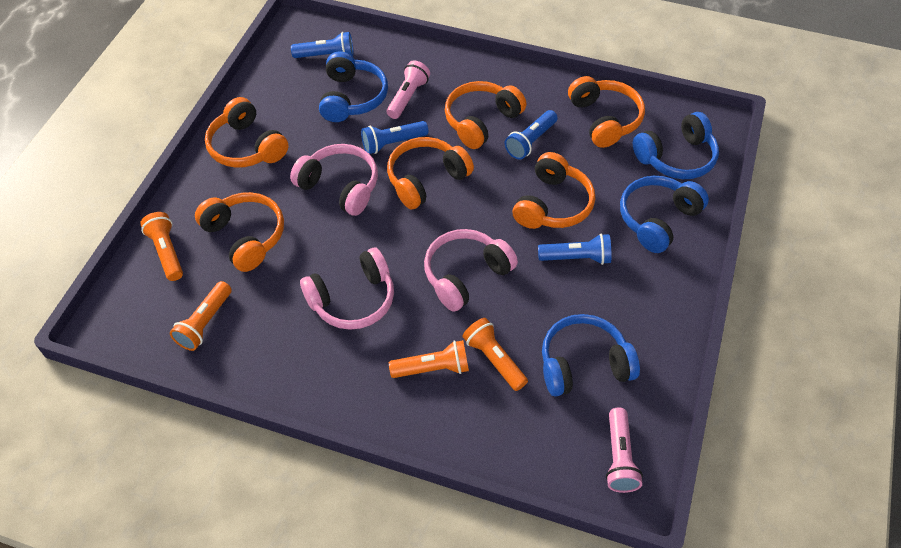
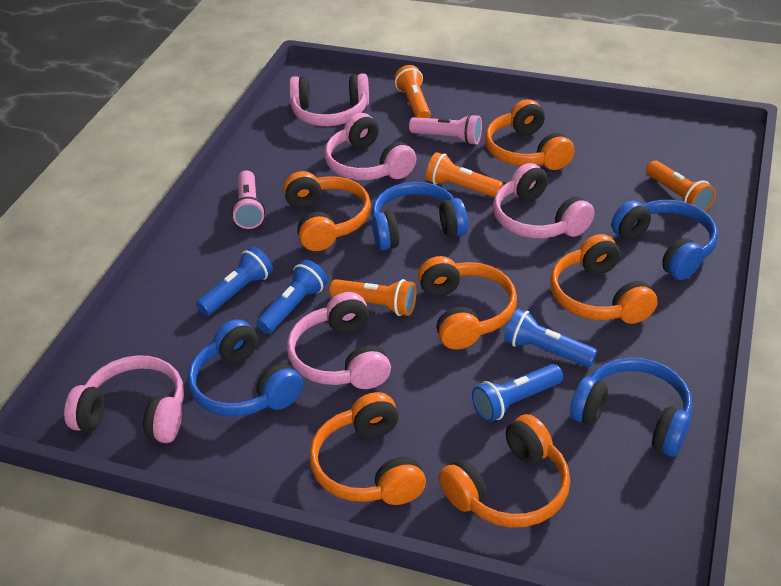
pink headphones: 3 -> 5

